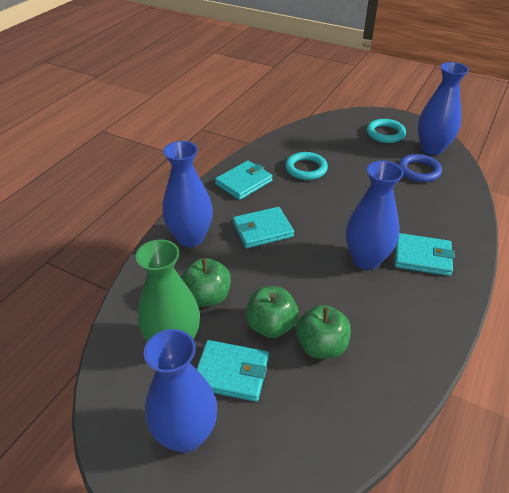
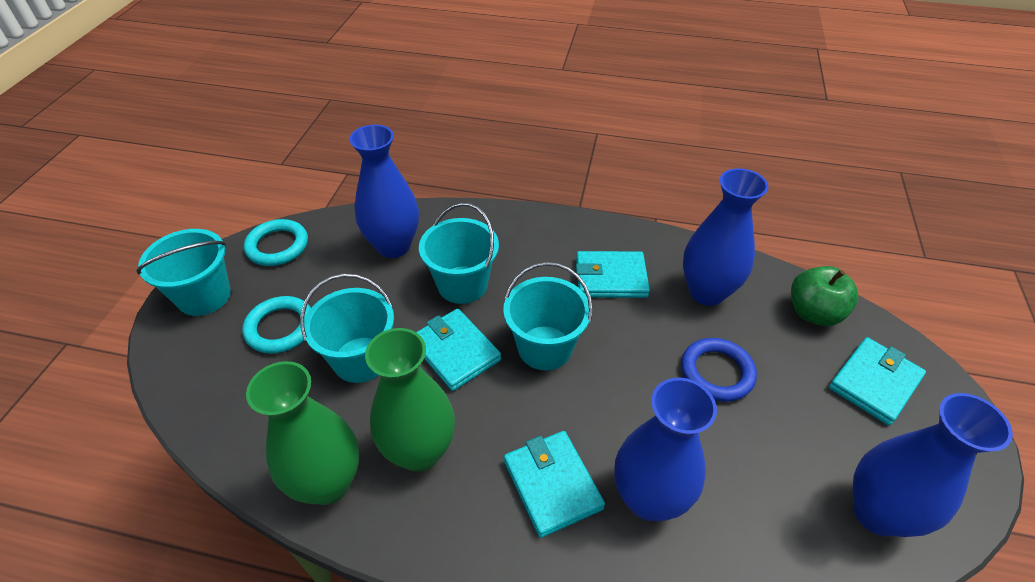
green apple: 3 -> 1
green vase: 1 -> 2
turquoise bucket: 0 -> 4

